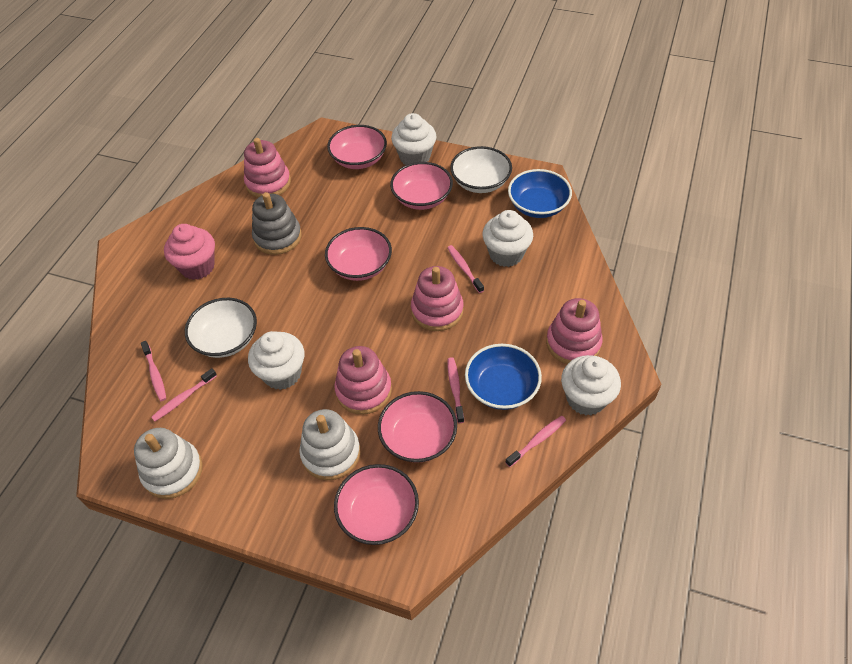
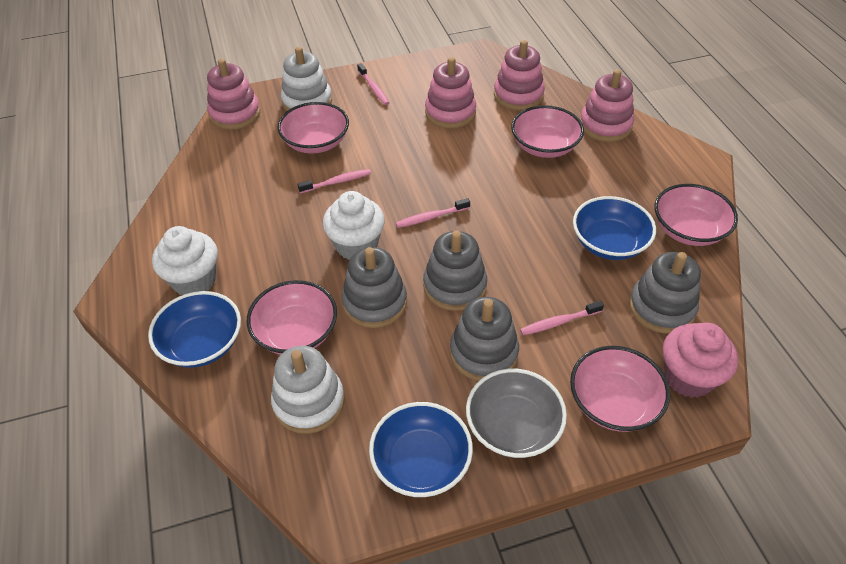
blue bowl: 2 -> 3
grey bowl: 0 -> 1
grey stacking toy: 1 -> 4
pink toothbrush: 5 -> 4
white bowl: 2 -> 0
white cupcake: 4 -> 2

